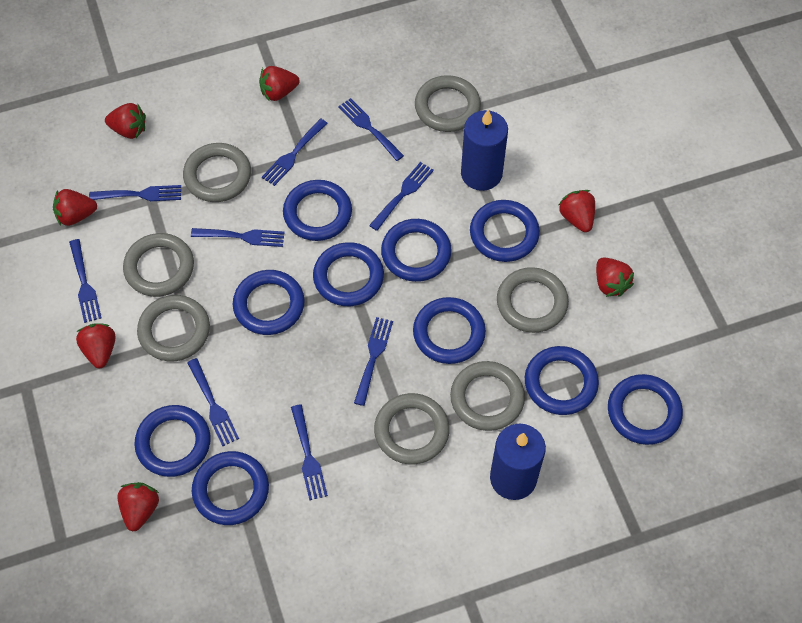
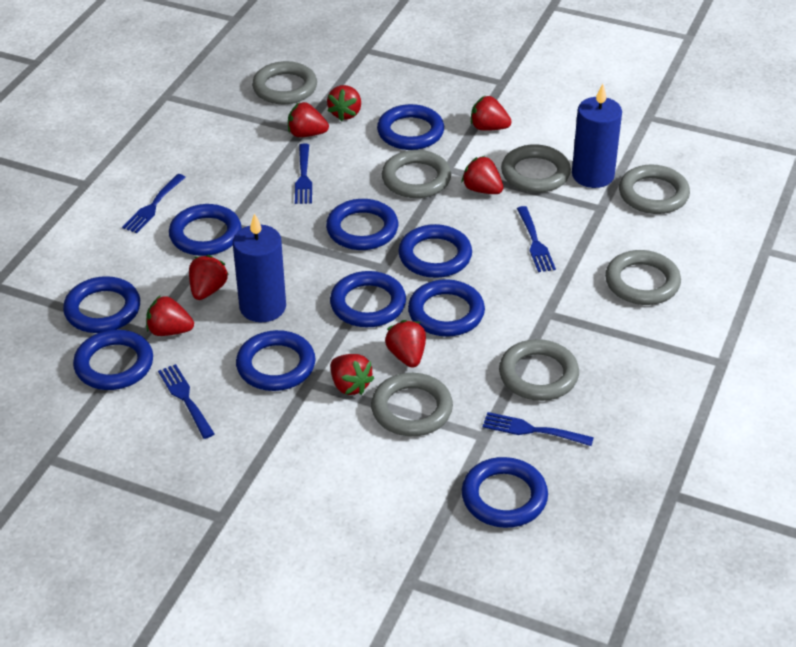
blue fork: 9 -> 5
red strawberry: 7 -> 8

